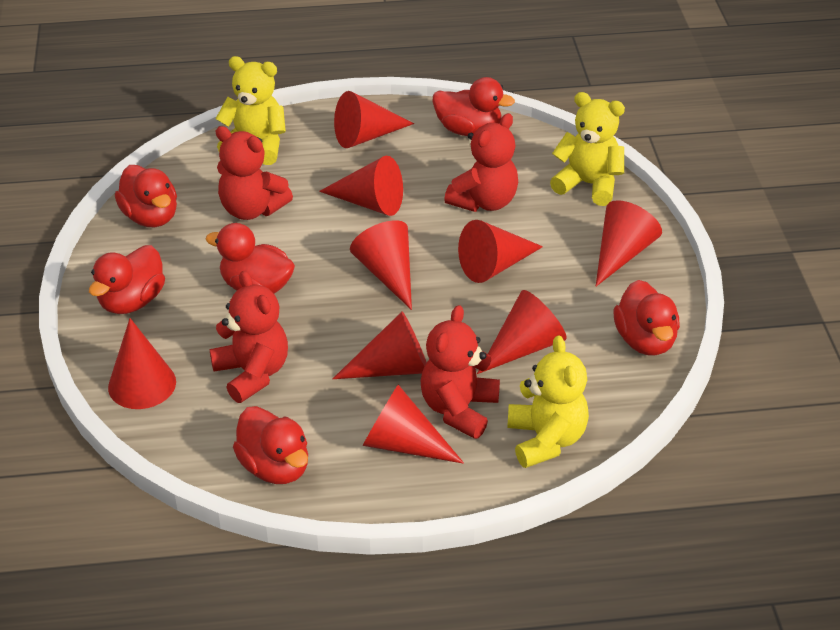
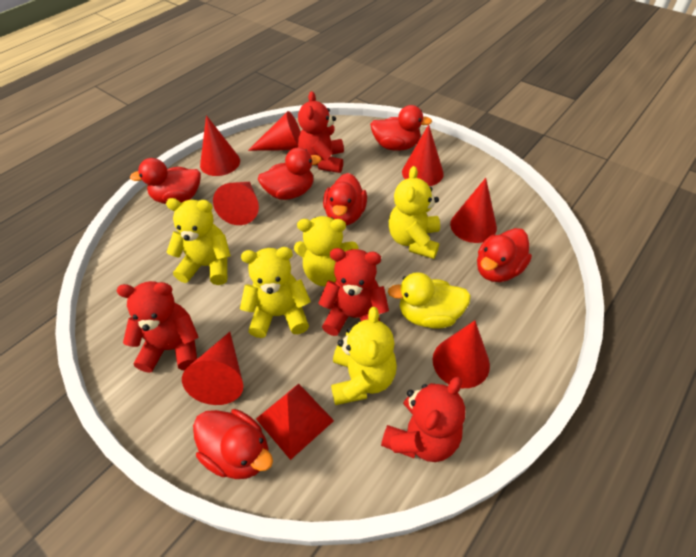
red cone: 9 -> 7
red pyramid: 0 -> 1
yellow duck: 0 -> 1
yellow teddy bear: 3 -> 5

